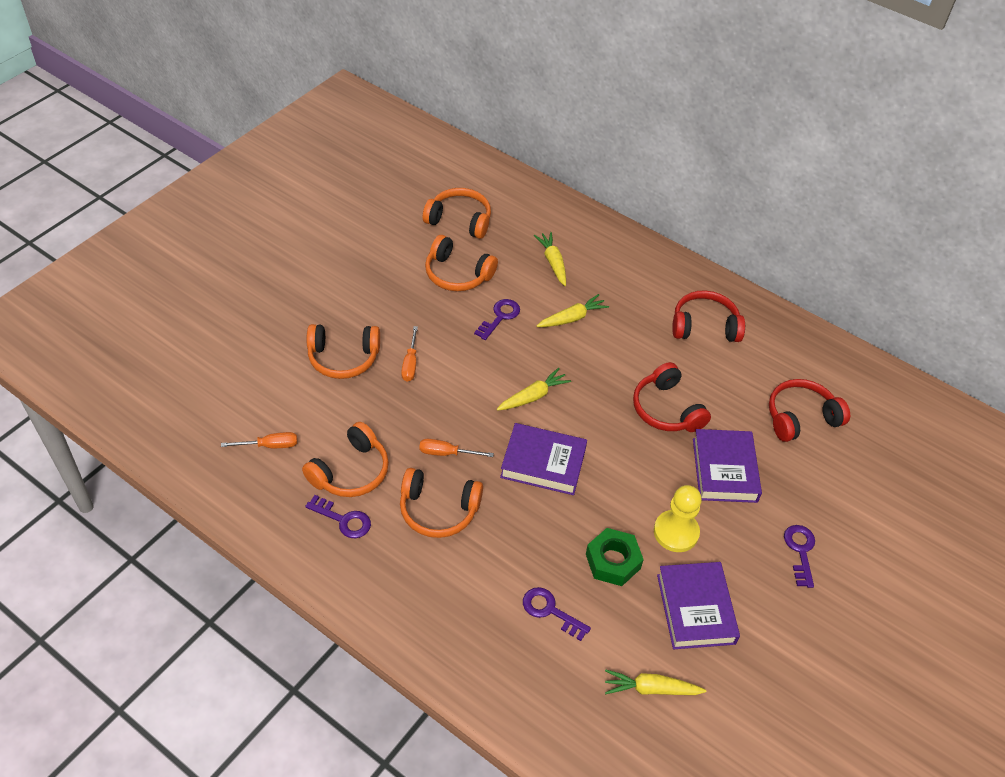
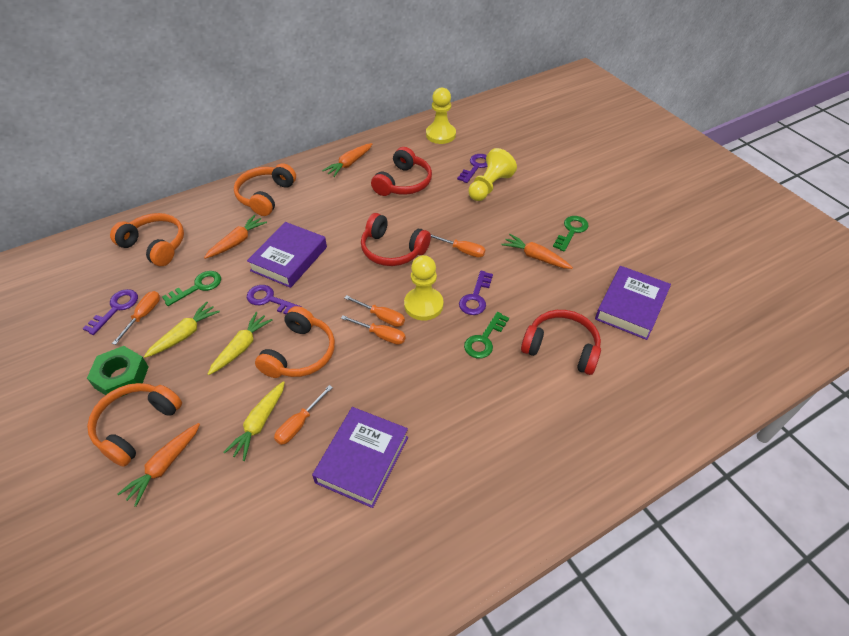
green key: 0 -> 3
orange carrot: 0 -> 4
orange headphones: 5 -> 4
orange screwdriver: 3 -> 5
yellow carrot: 4 -> 3
yellow pawn: 1 -> 3

